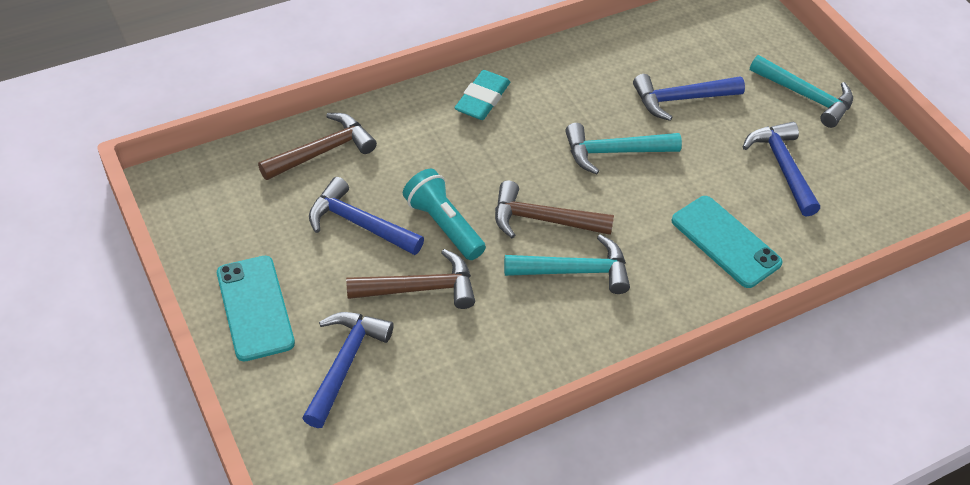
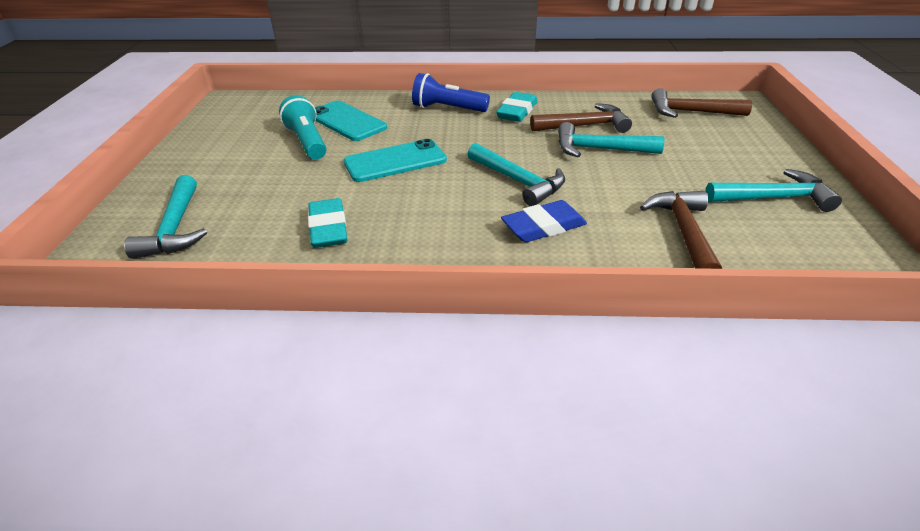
blue eraser: 0 -> 1
blue flashlight: 0 -> 1
blue hammer: 4 -> 0
turquoise eraser: 1 -> 2
turquoise hammer: 3 -> 4

